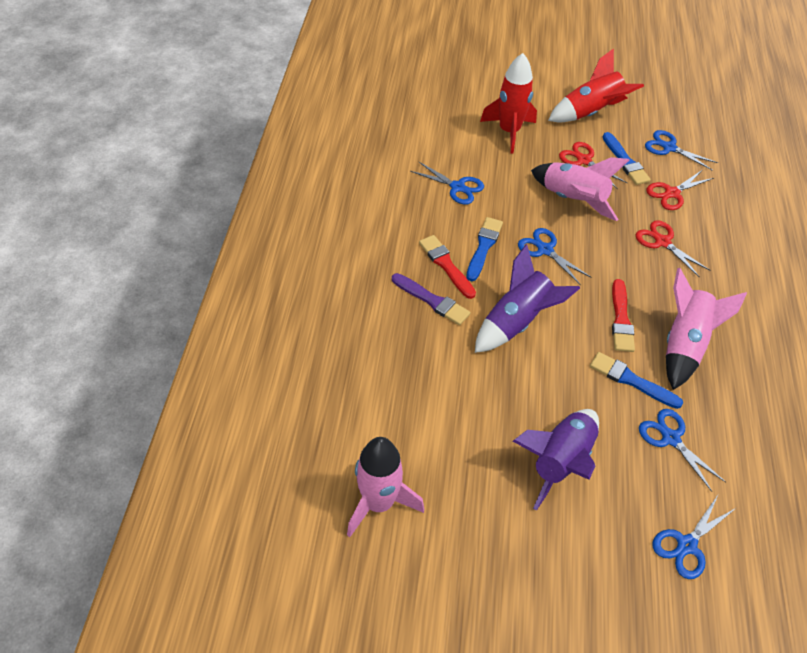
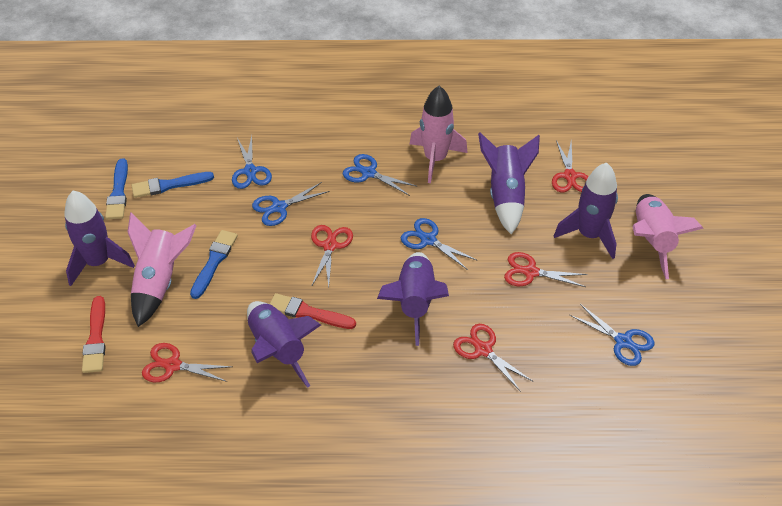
purple brush: 1 -> 0
purple rocket: 2 -> 5
red rocket: 2 -> 0
red scissors: 3 -> 5

